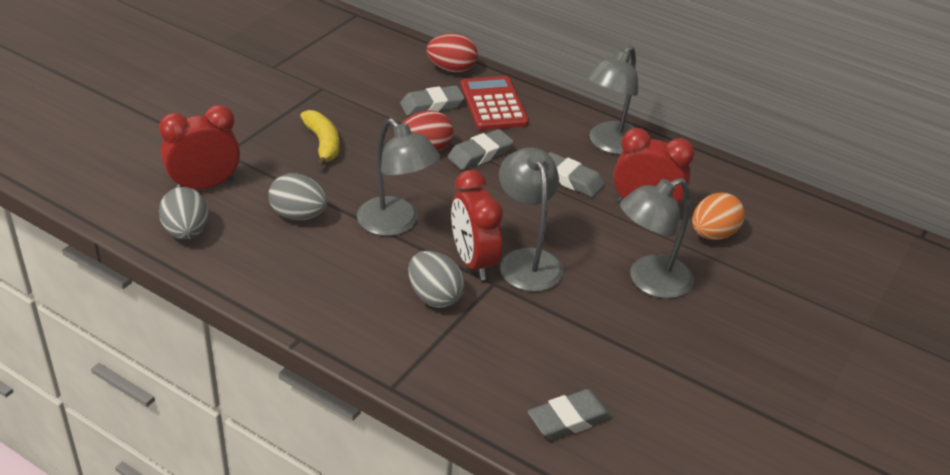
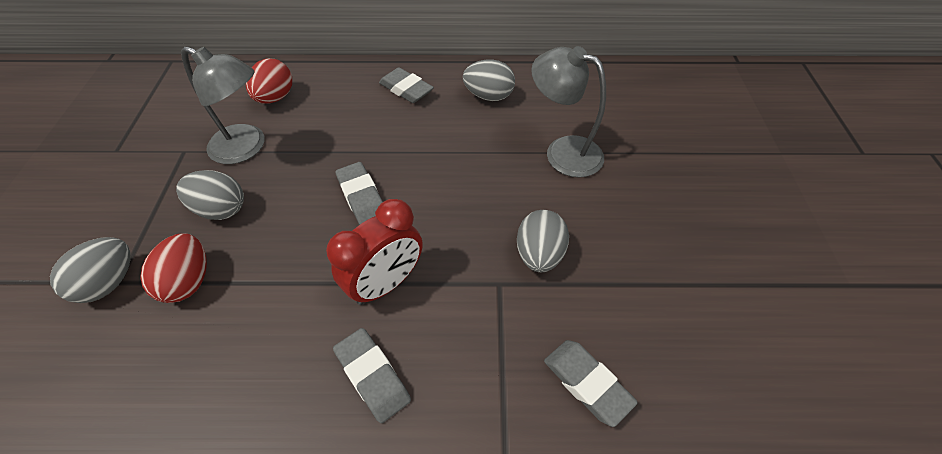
grey egg: 3 -> 4
grey lamp: 4 -> 2
orange egg: 1 -> 0
red calculator: 1 -> 0
red clock: 3 -> 1
yellow banana: 1 -> 0

